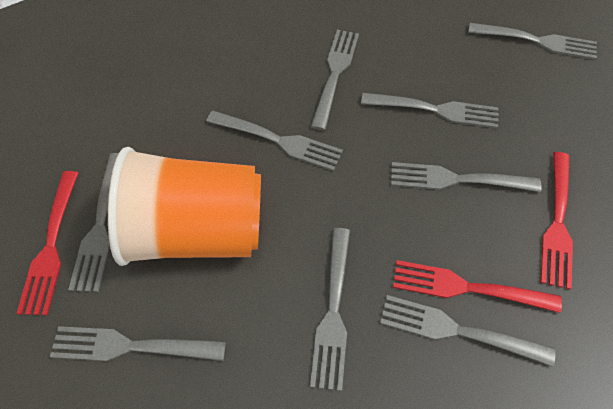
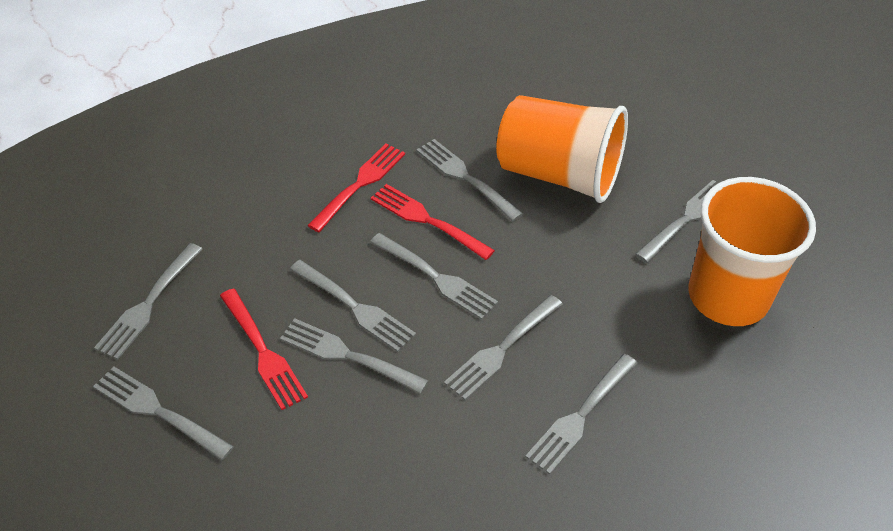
orange cup: 1 -> 2

